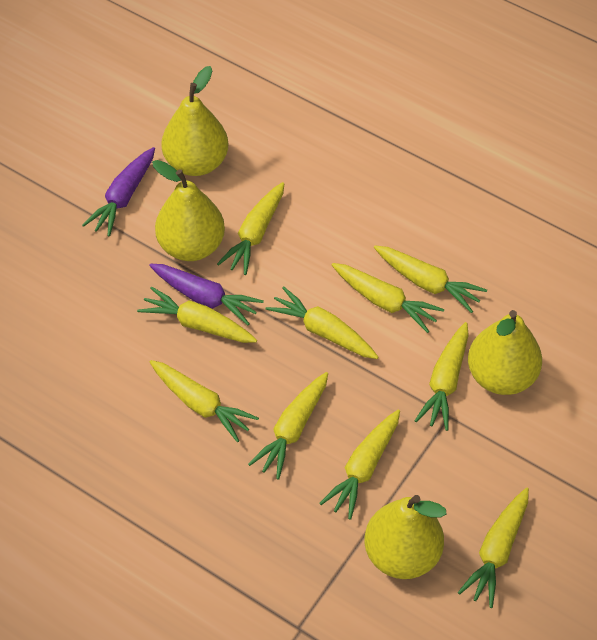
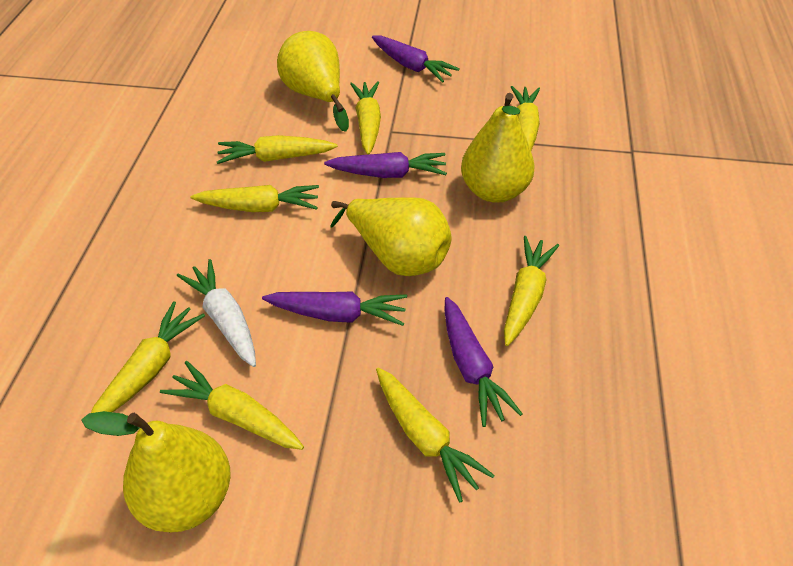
purple carrot: 2 -> 4
white carrot: 0 -> 1
yellow carrot: 10 -> 8

